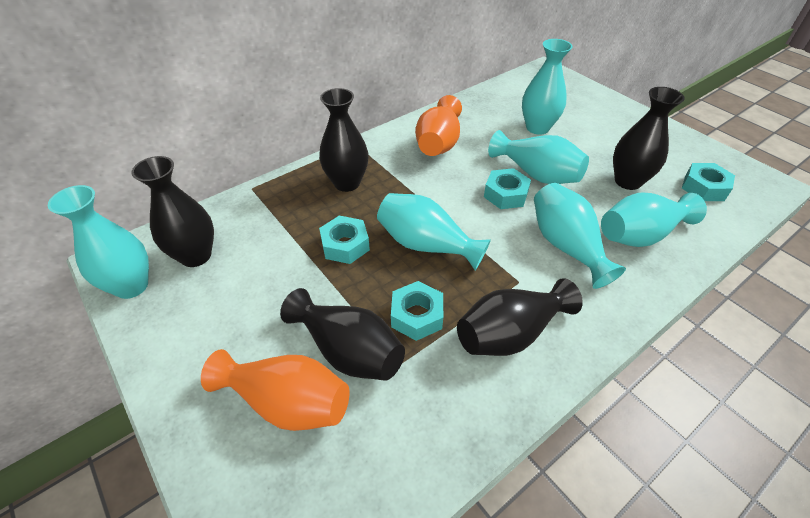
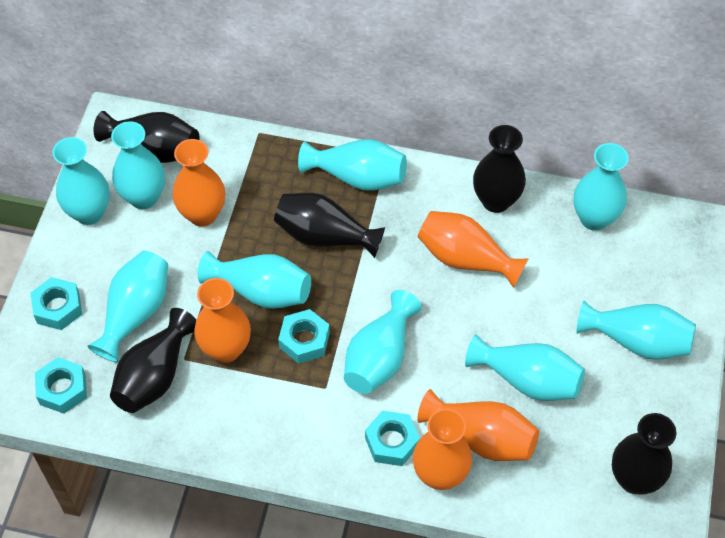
orange vase: 2 -> 5
turquoise vase: 6 -> 9

